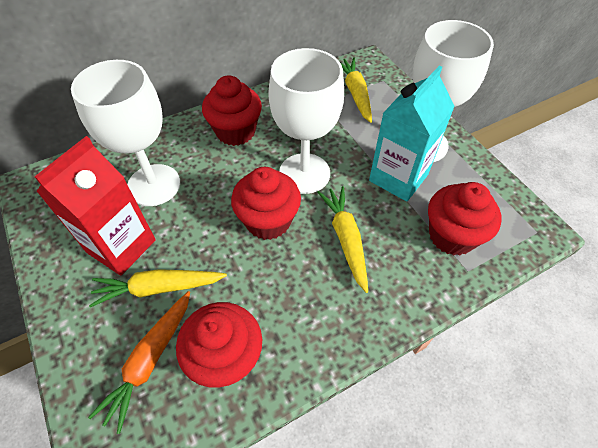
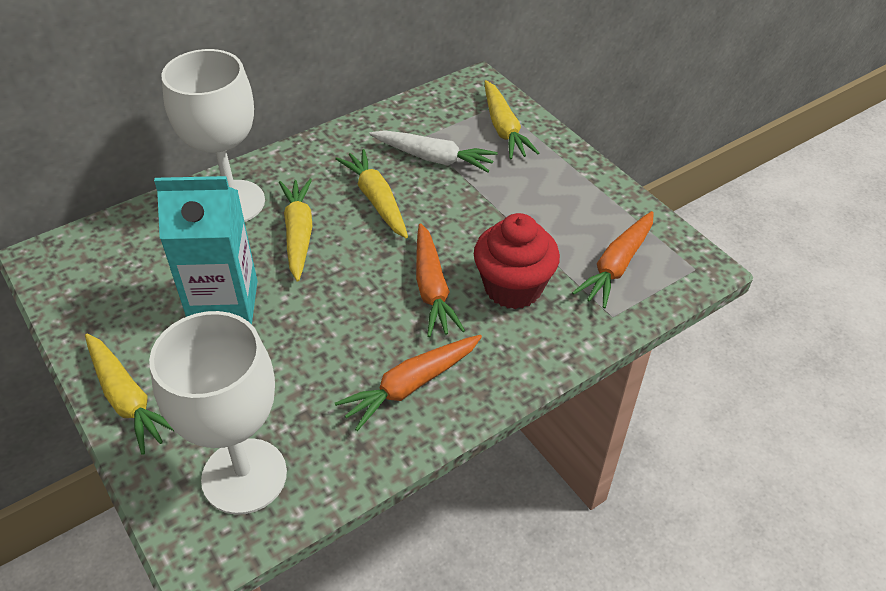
orange carrot: 1 -> 3
red carton: 1 -> 0
red cupcake: 4 -> 1
white carrot: 0 -> 1
white goblet: 3 -> 2
yellow carrot: 3 -> 4

